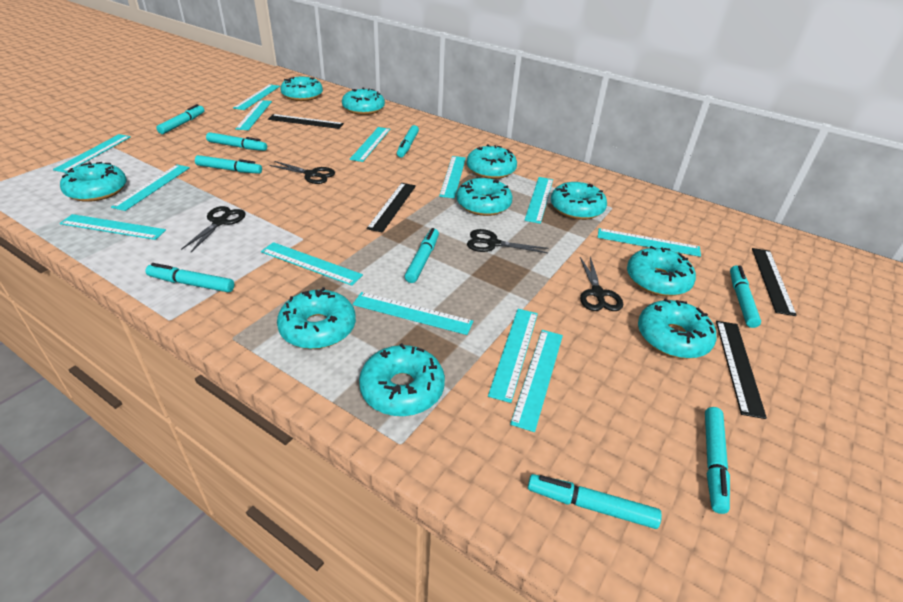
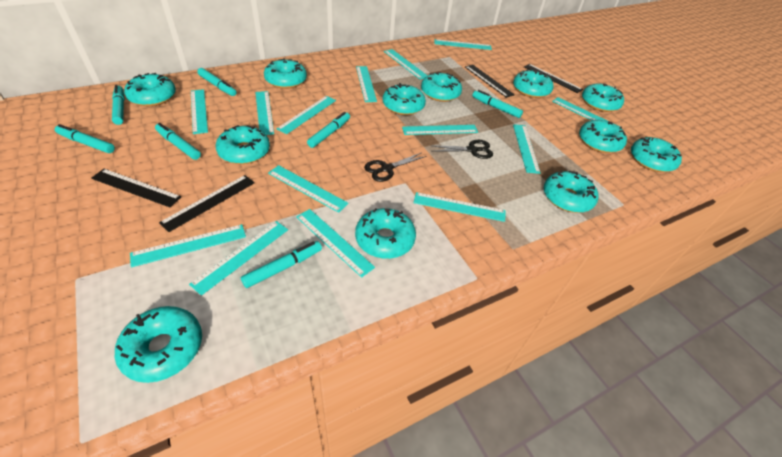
black scissors: 4 -> 2
turquoise donut: 10 -> 12
turquoise marker: 9 -> 7
turquoise ruler: 13 -> 14

